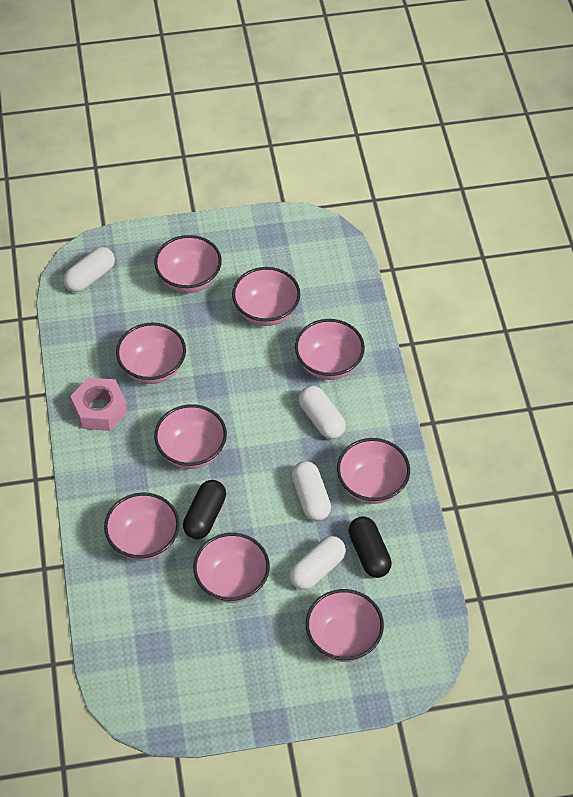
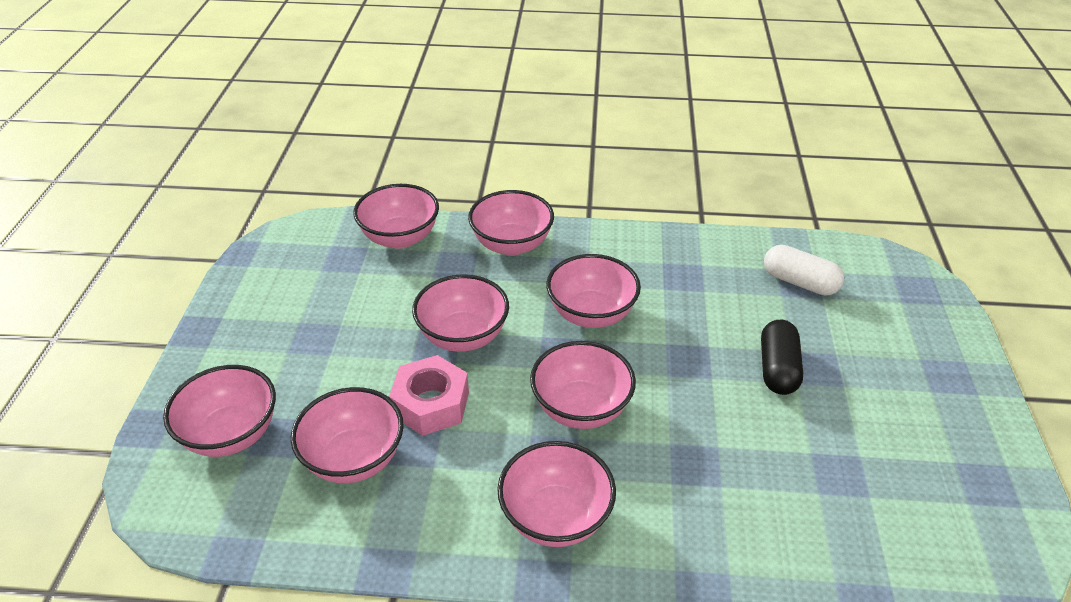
black capsule: 2 -> 1
pink bowl: 9 -> 8
white capsule: 4 -> 1

